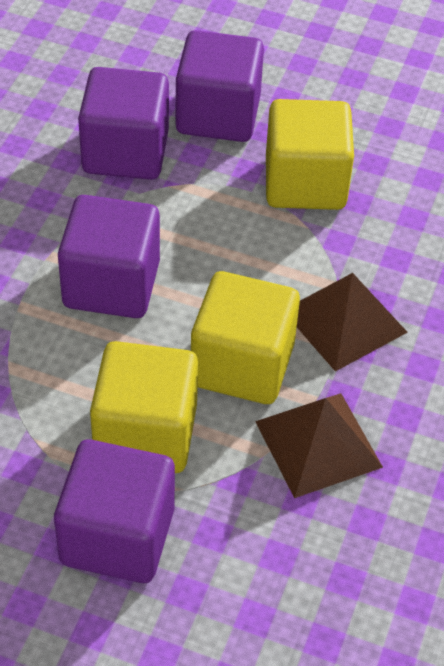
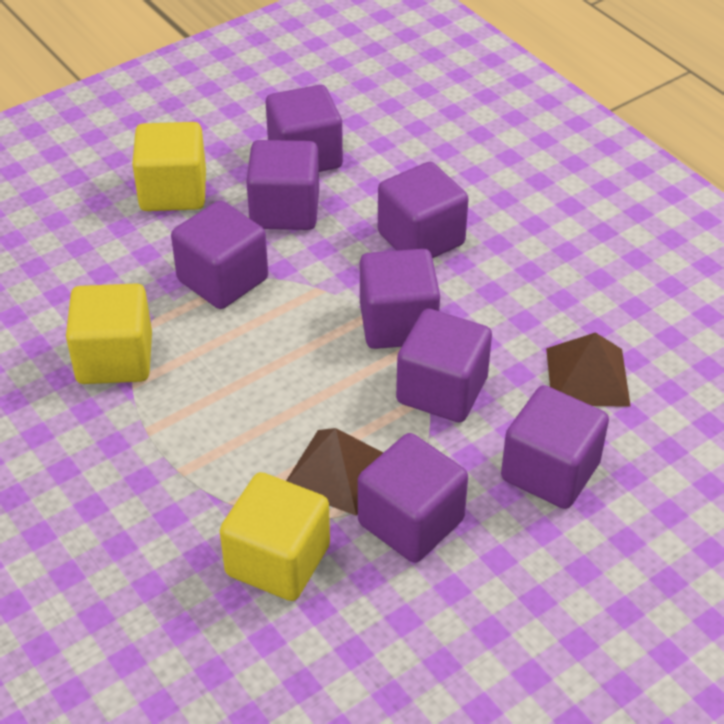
purple cube: 4 -> 8

